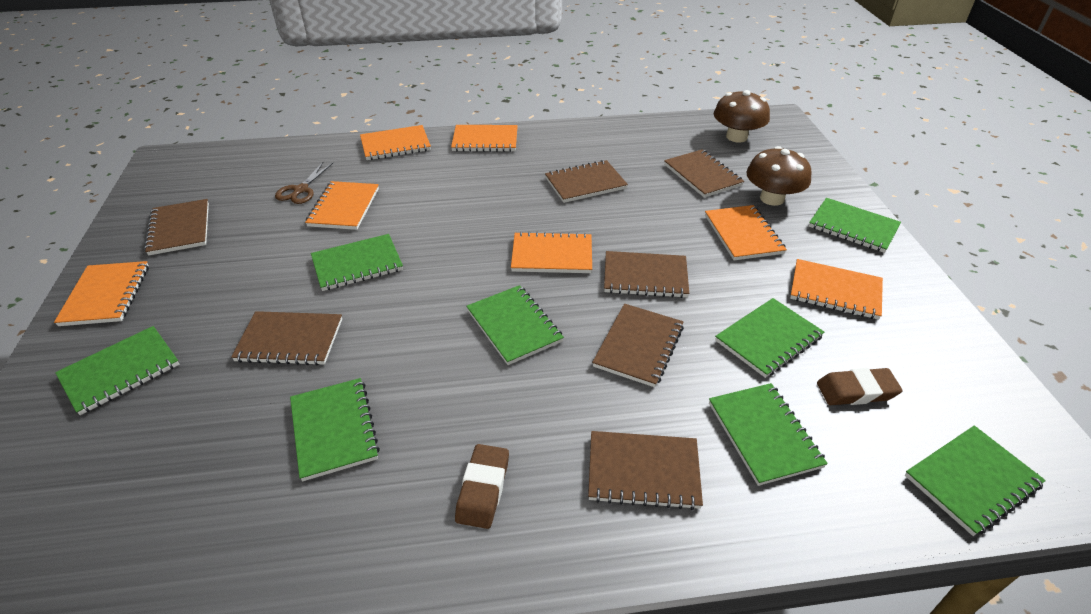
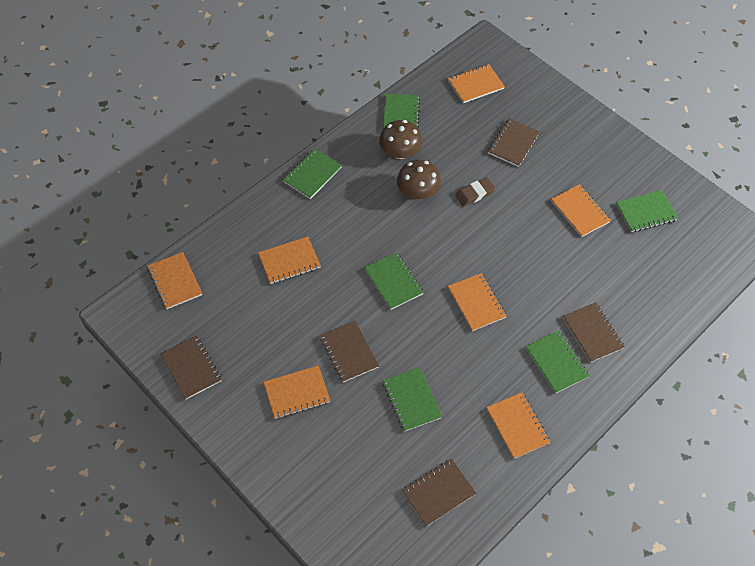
brown eraser: 2 -> 1
brown notebook: 7 -> 5
brown scissors: 1 -> 0
green notebook: 8 -> 6

